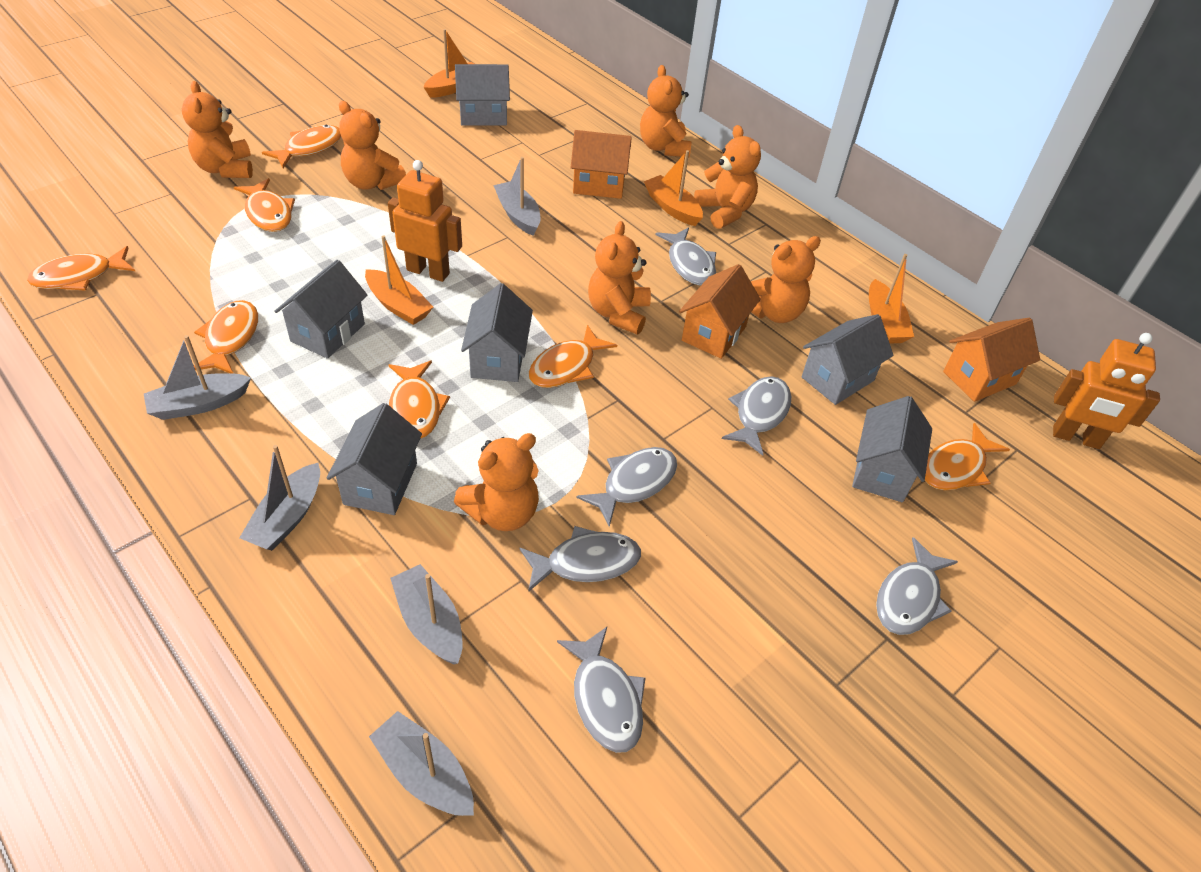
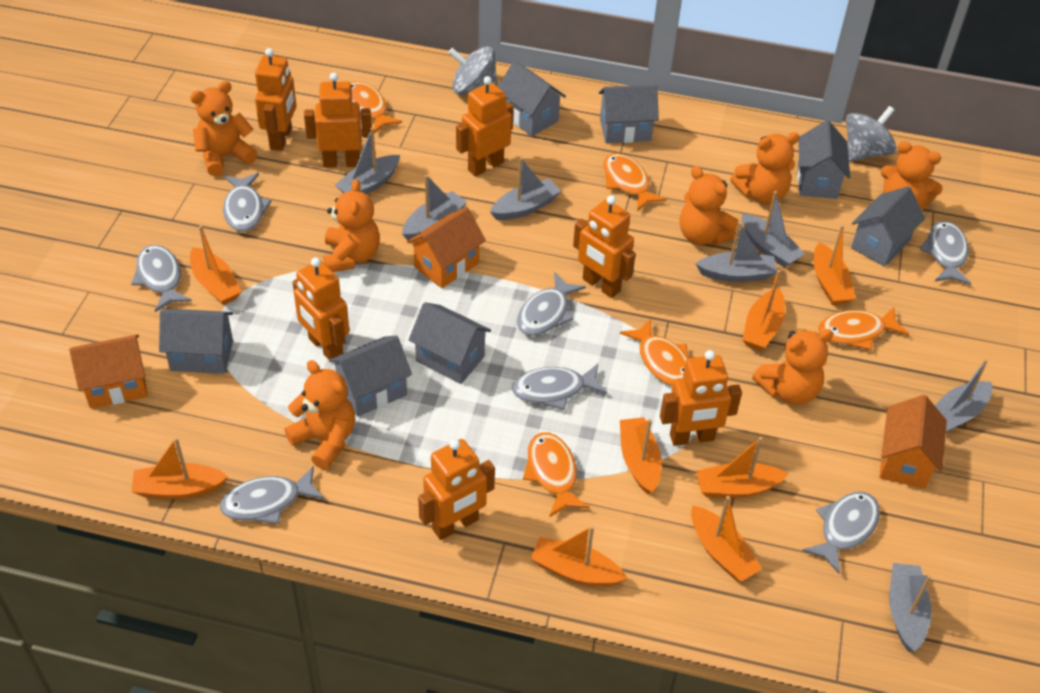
grey boat: 5 -> 7
grey fish: 6 -> 7
grey house: 6 -> 7
grey spinning top: 0 -> 2
orange boat: 4 -> 8
orange fish: 7 -> 5
orange robot: 2 -> 7

